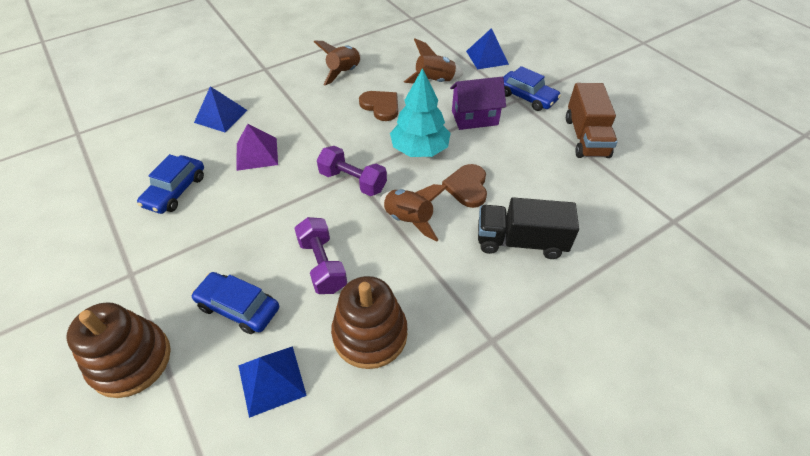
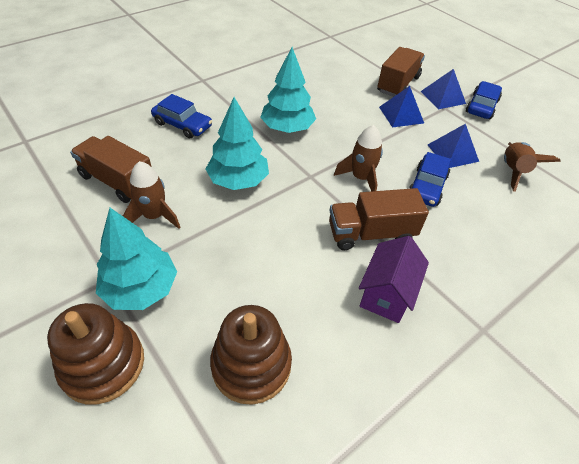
black truck: 1 -> 0
brown heart: 2 -> 0
brown truck: 1 -> 3
purple dumbbell: 2 -> 0
purple pyramid: 1 -> 0
turquoise tree: 1 -> 3

